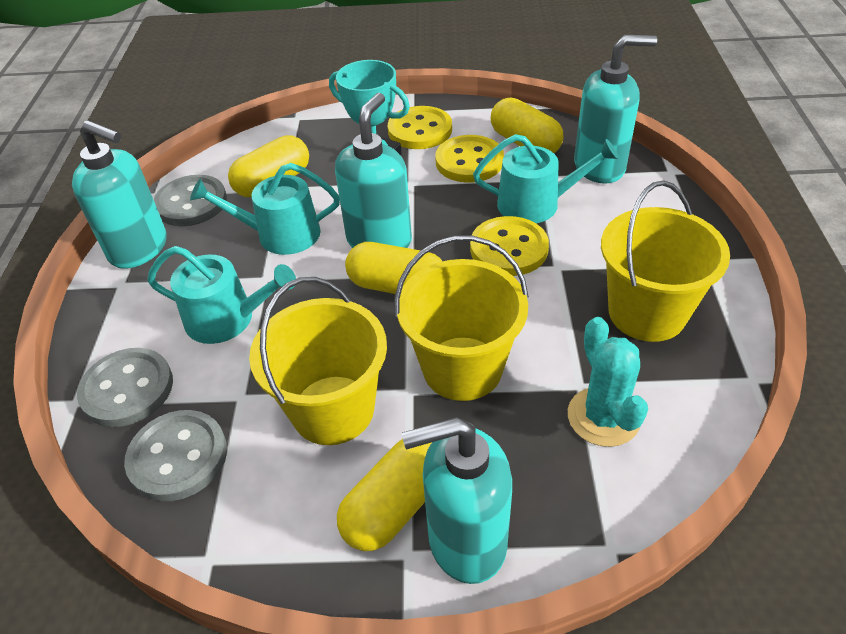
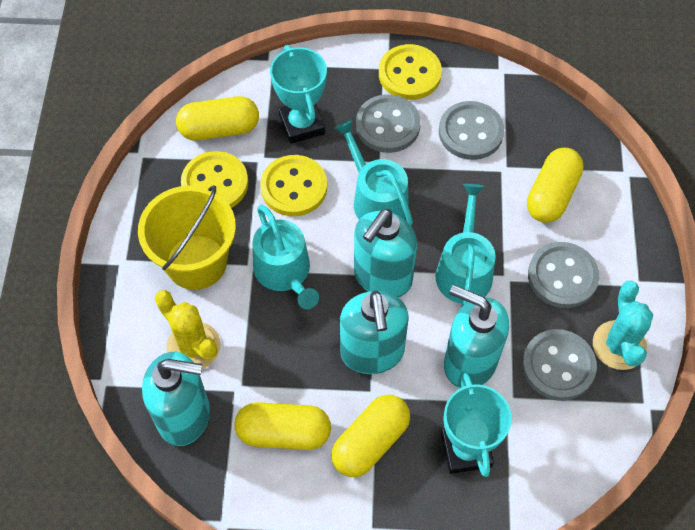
grey button: 3 -> 4
turquoise trophy: 1 -> 2
yellow bucket: 3 -> 1
yellow cactus: 0 -> 1

